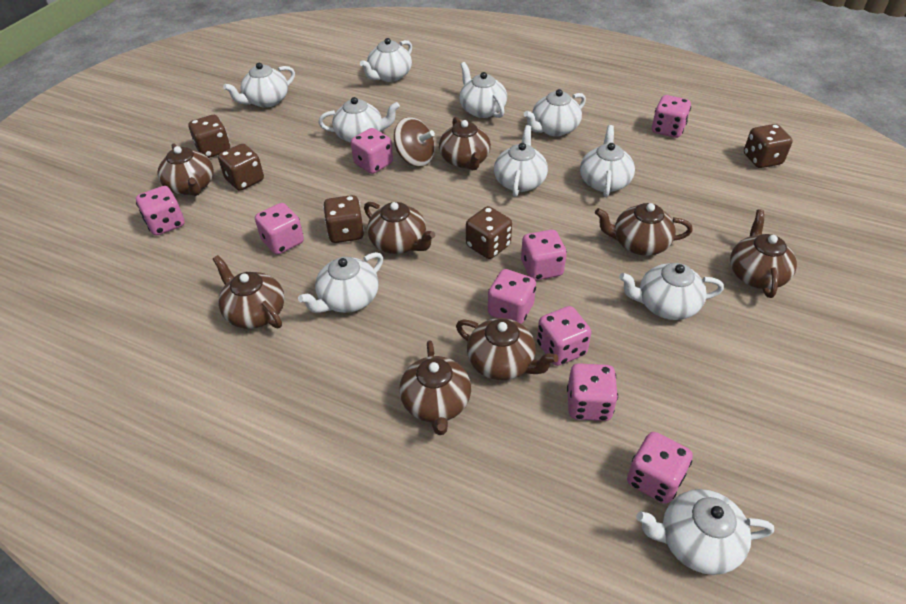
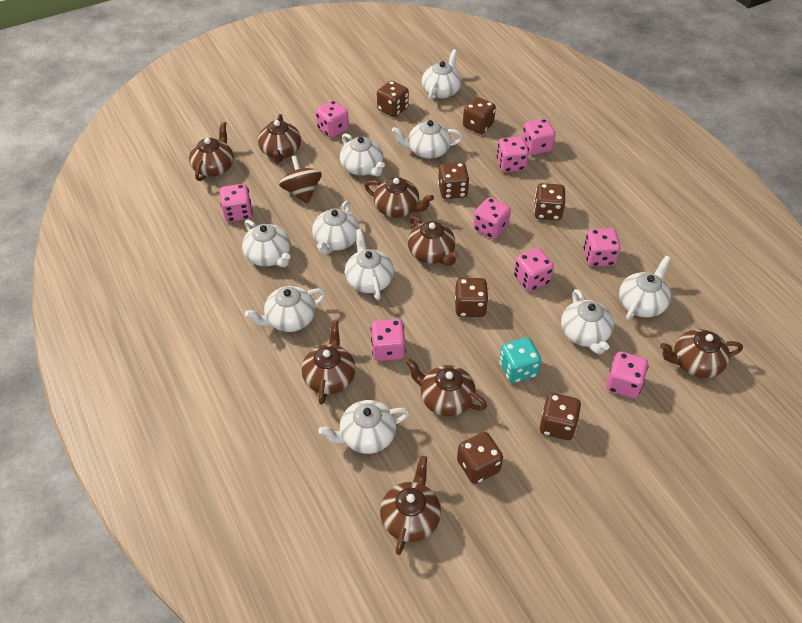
brown dice: 5 -> 7
turquoise dice: 0 -> 1

